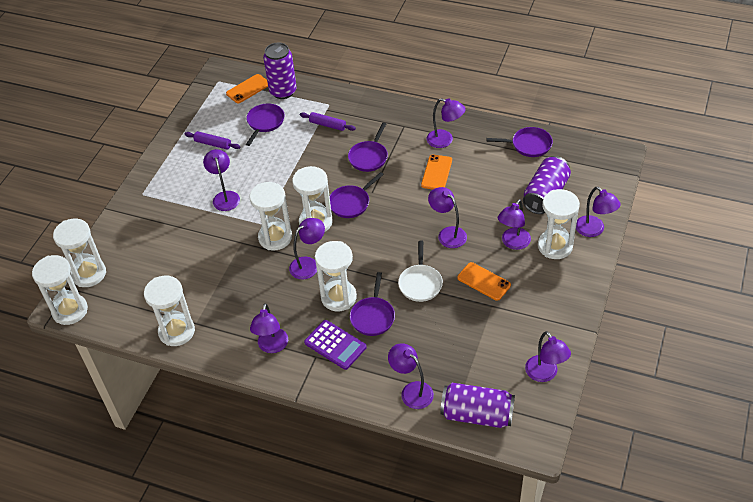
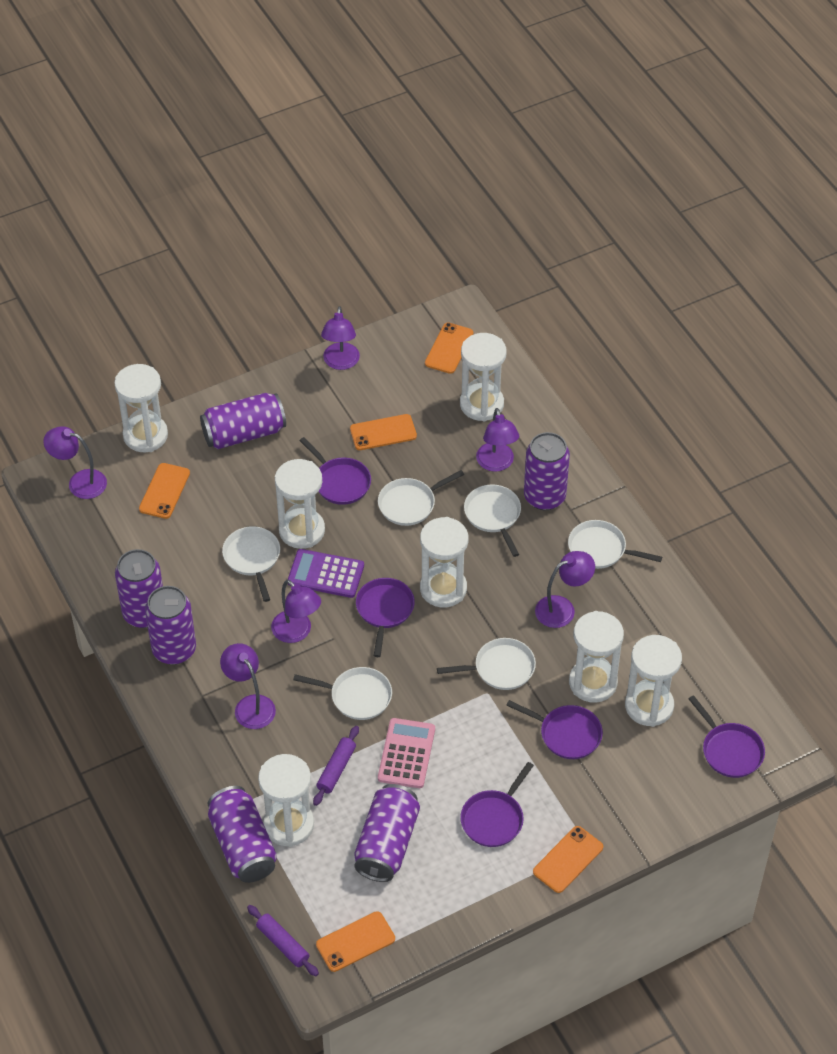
orange phone: 3 -> 5
pink calculator: 0 -> 1
purple can: 3 -> 6
purple lamp: 9 -> 6
white pan: 1 -> 6

